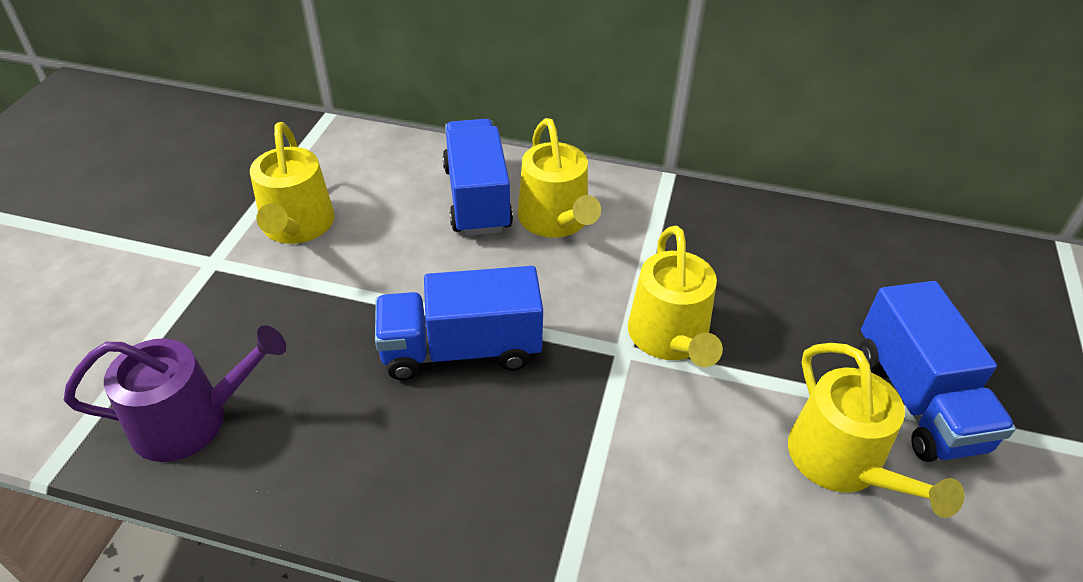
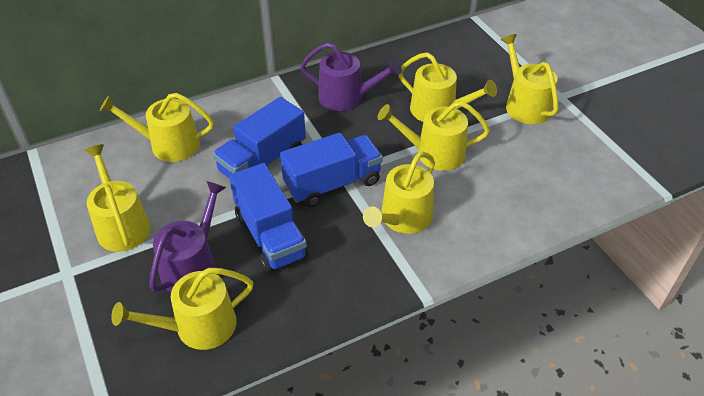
purple watering can: 1 -> 2
yellow watering can: 4 -> 7

